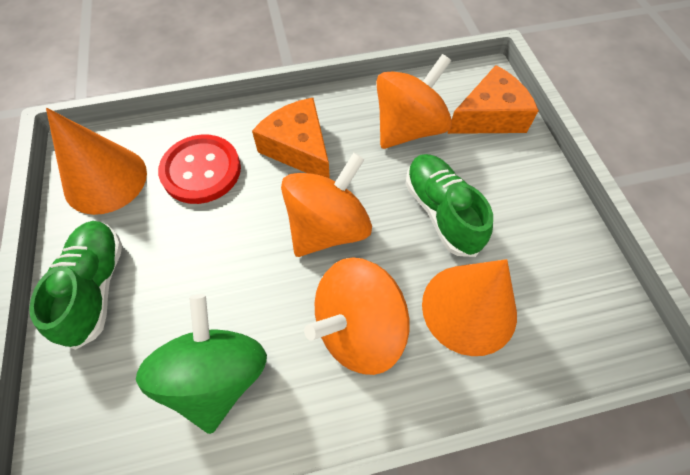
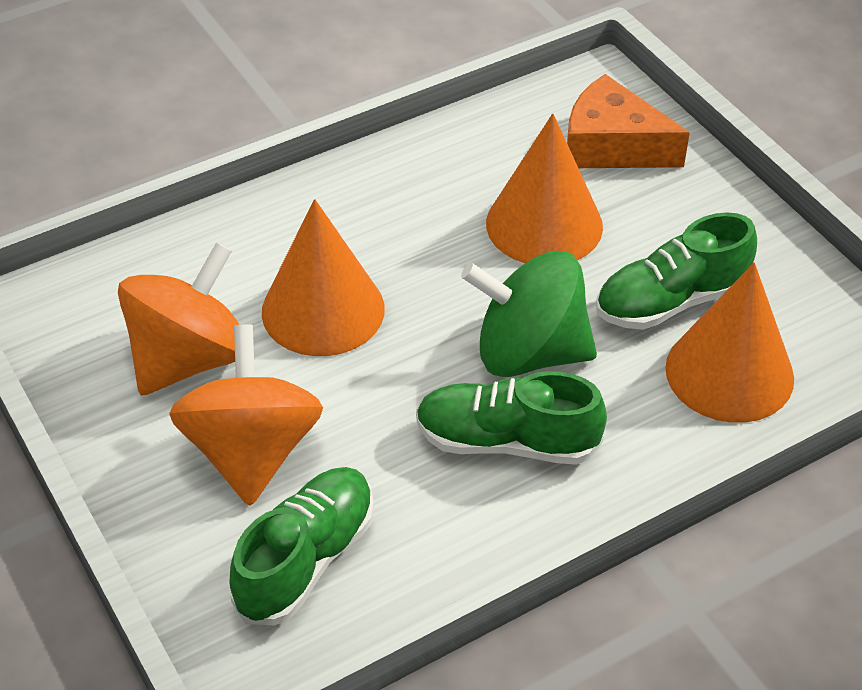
green shoe: 2 -> 3
orange cheese: 2 -> 1
orange cone: 2 -> 3
orange spinning top: 3 -> 2
red button: 1 -> 0

